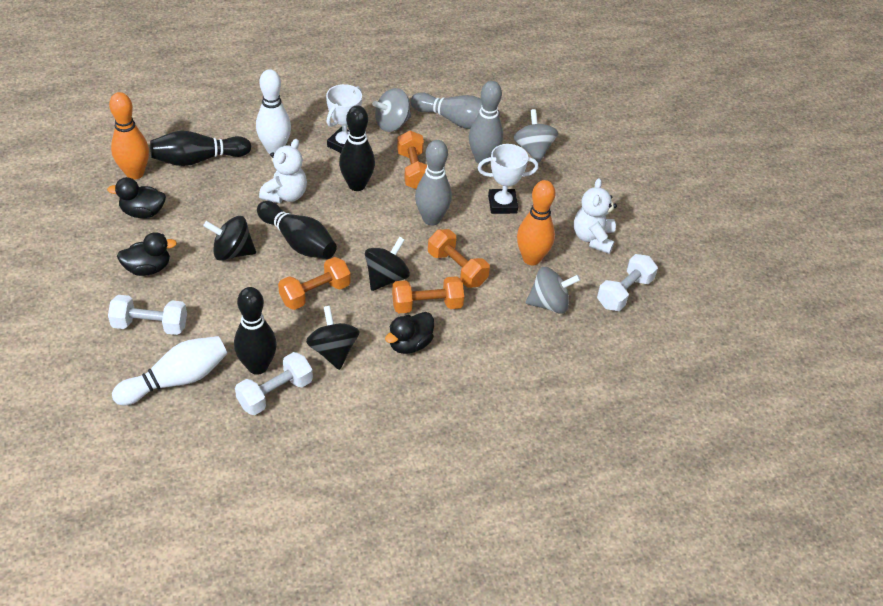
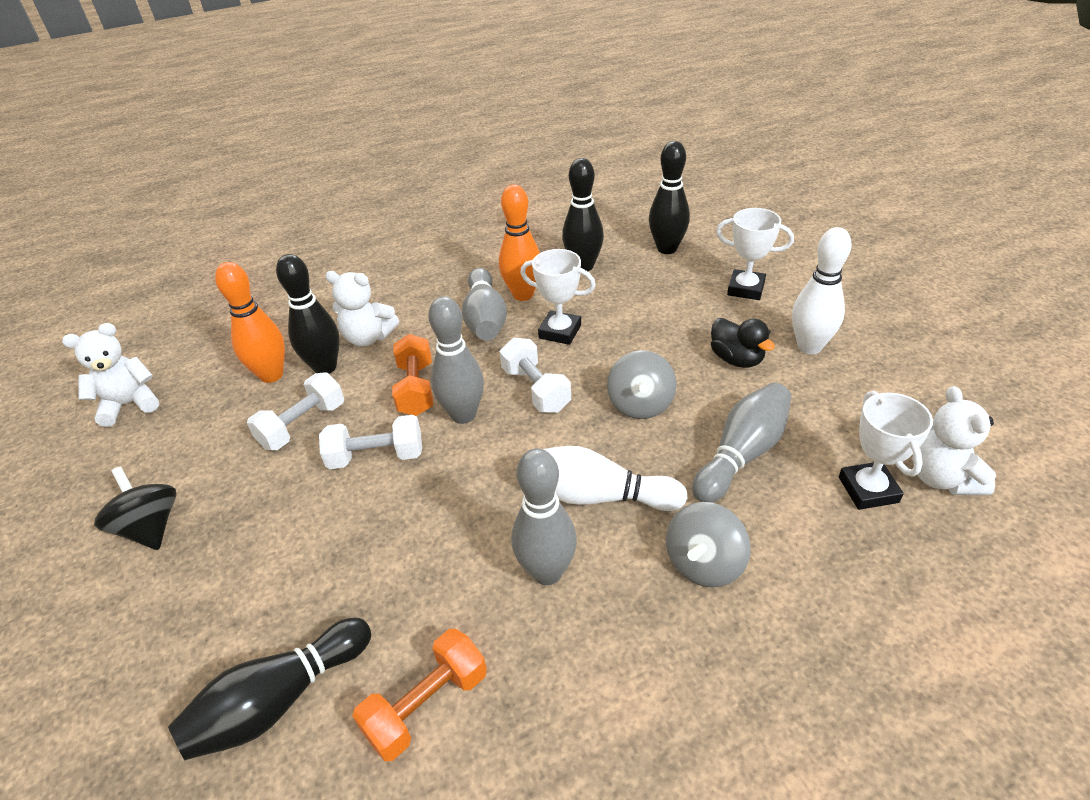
black duck: 3 -> 1
black spinning top: 3 -> 1
grey bowling pin: 3 -> 4
grey spinning top: 3 -> 2
orange dumbbell: 4 -> 2
white teddy bear: 2 -> 3
white trophy: 2 -> 3

